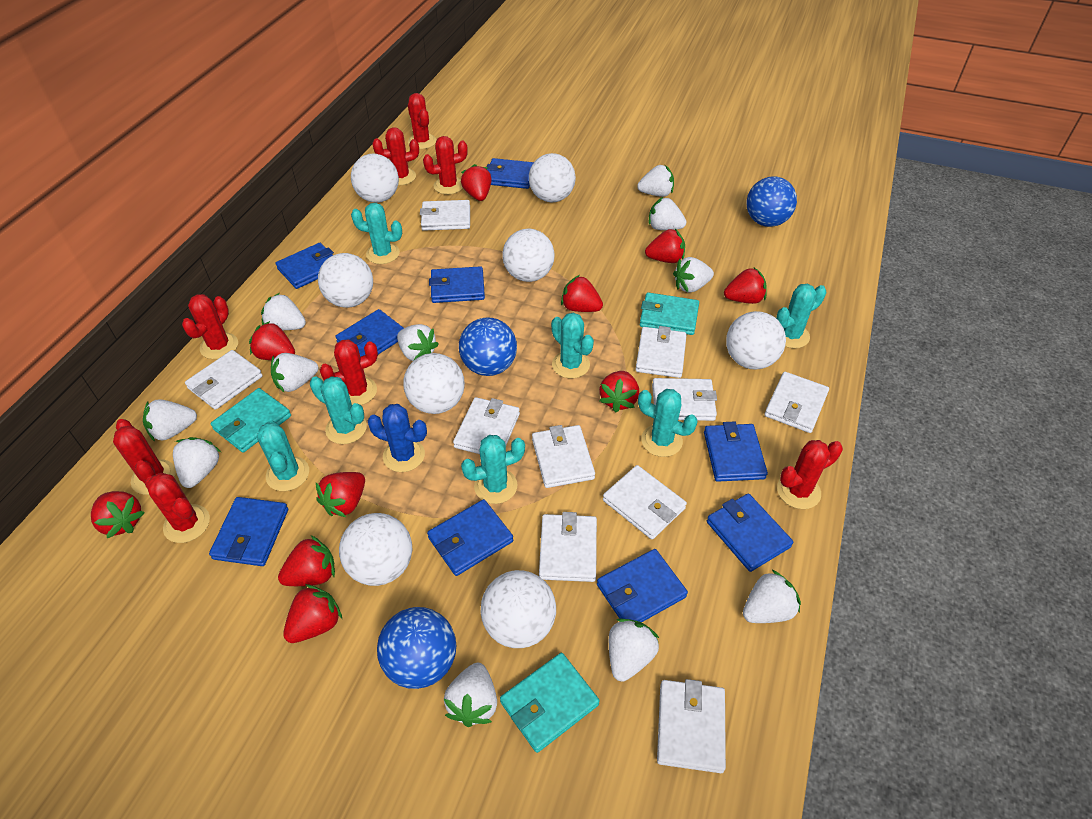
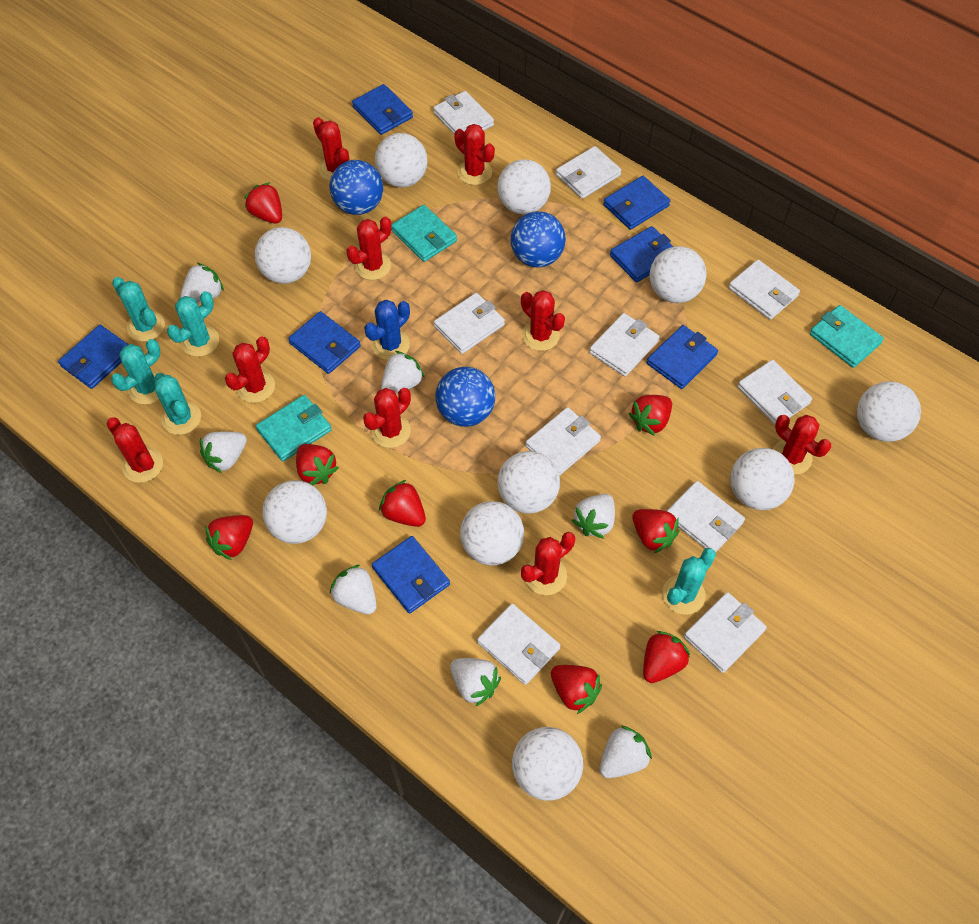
blue wallet: 9 -> 7
red cactus: 8 -> 9
red strawberry: 10 -> 8
turquoise cactus: 7 -> 5
white ball: 8 -> 10
white strawberry: 11 -> 7

